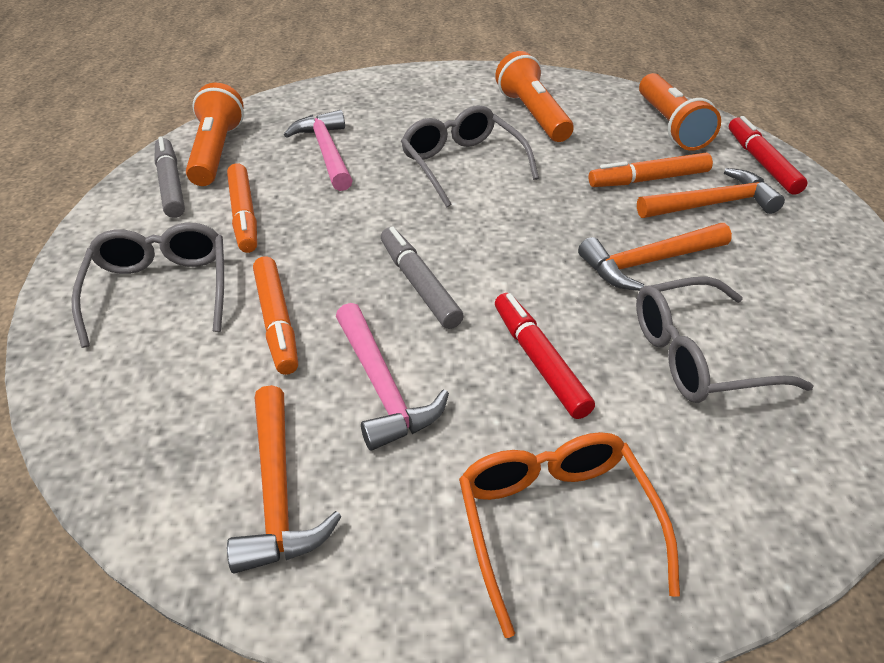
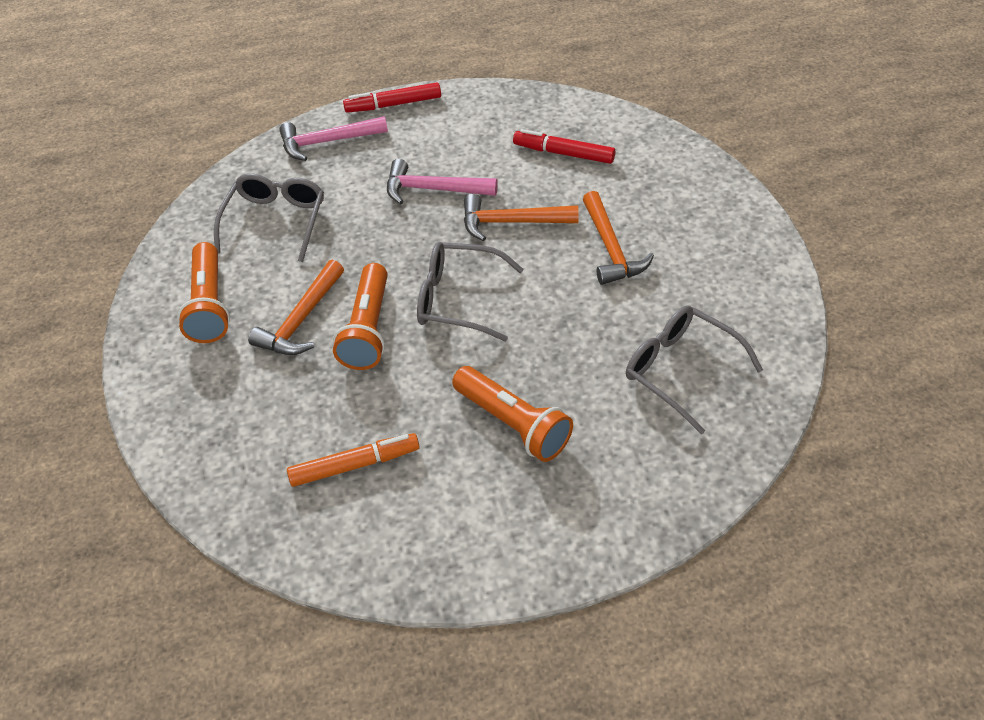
grey marker: 2 -> 0
orange glasses: 1 -> 0
orange marker: 3 -> 1

